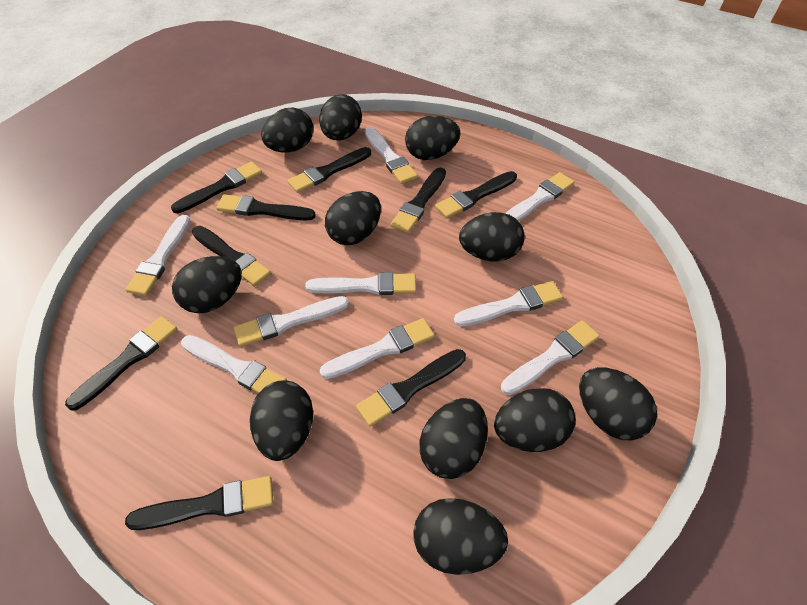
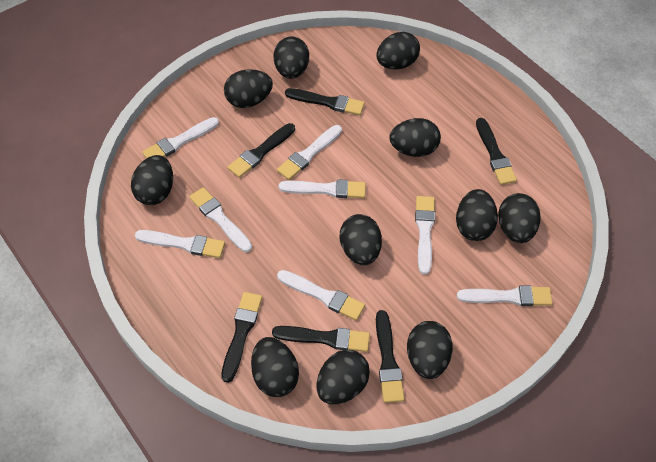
black brush: 9 -> 6
white brush: 9 -> 8

